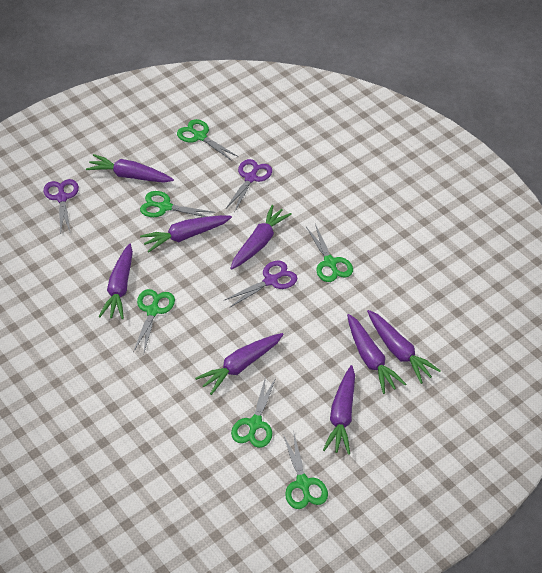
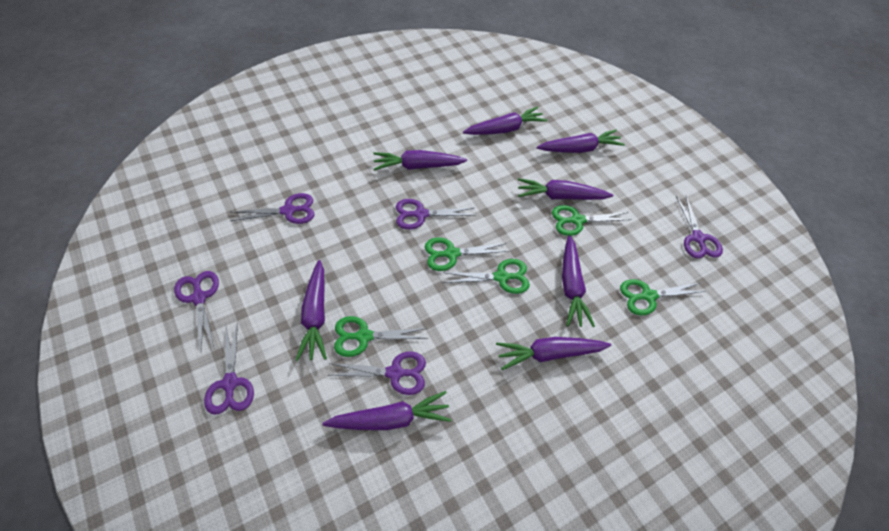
green scissors: 6 -> 5
purple scissors: 3 -> 6

